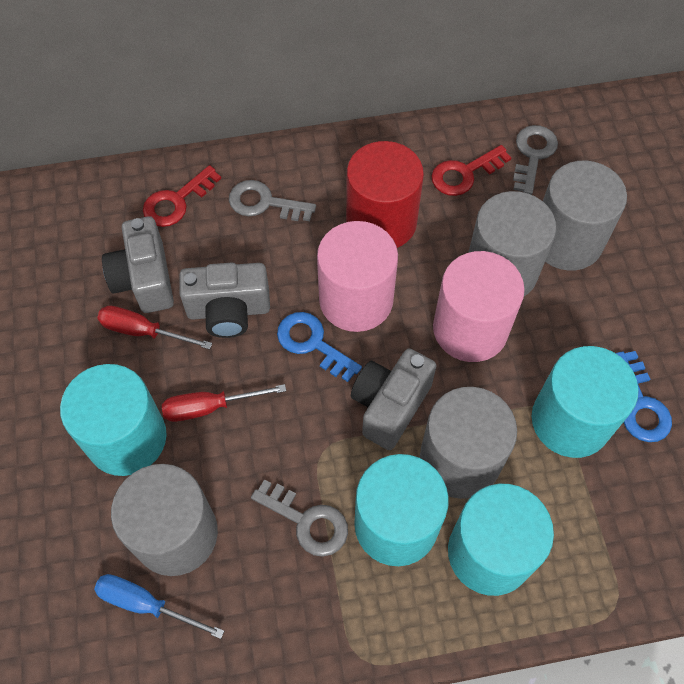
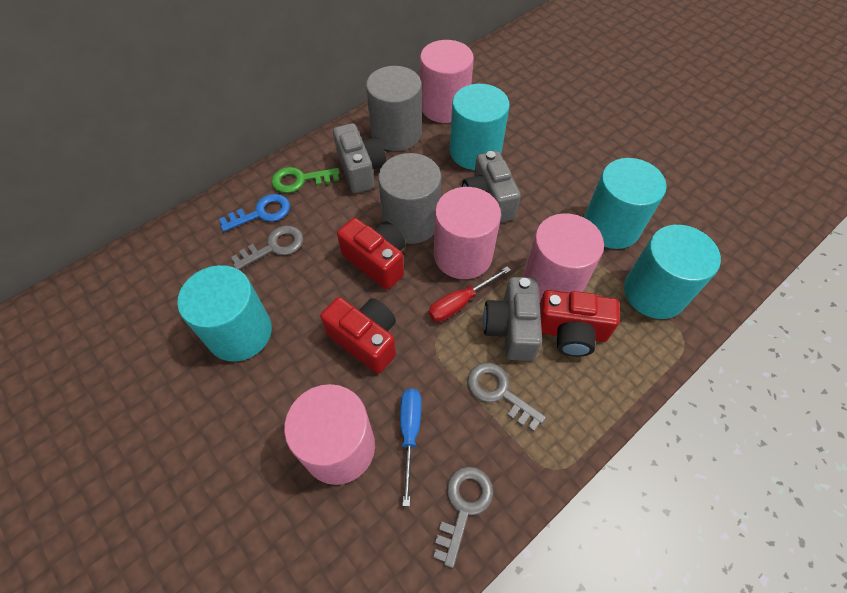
blue key: 2 -> 1
green key: 0 -> 1
grey cylinder: 4 -> 2
pink cylinder: 2 -> 4
red camera: 0 -> 3
red cylinder: 1 -> 0
red key: 2 -> 0
red screwdriver: 2 -> 1

